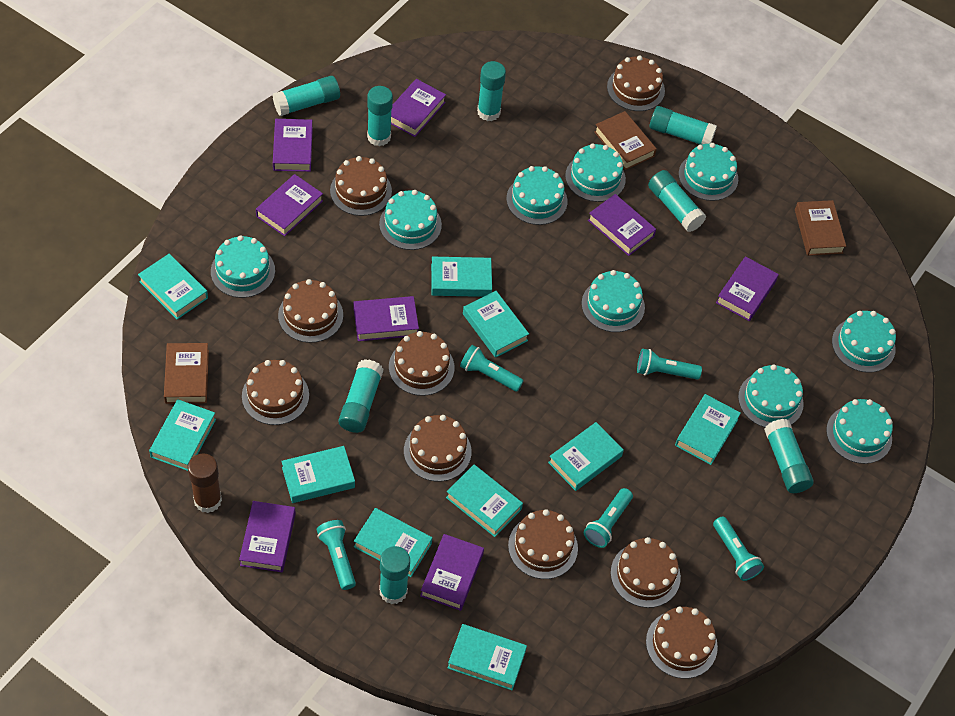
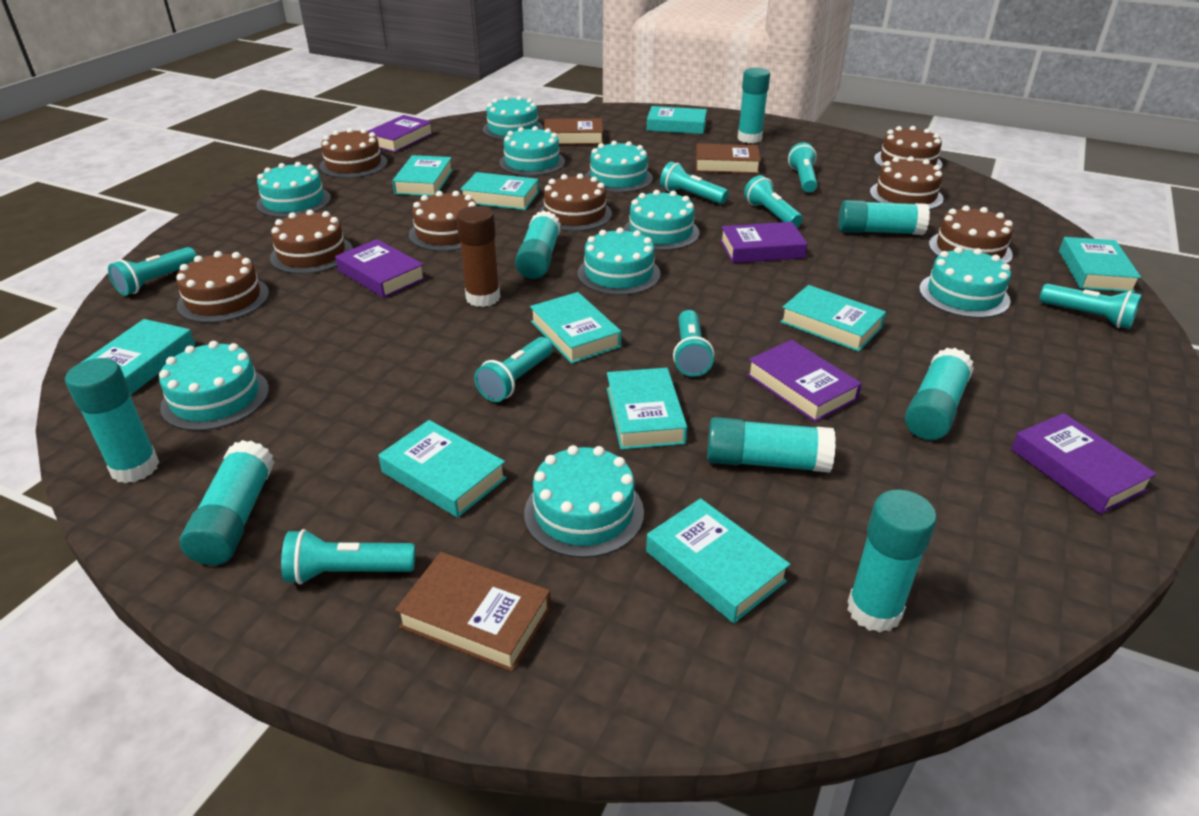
brown cake: 9 -> 8
purple book: 8 -> 5
turquoise flashlight: 5 -> 8

